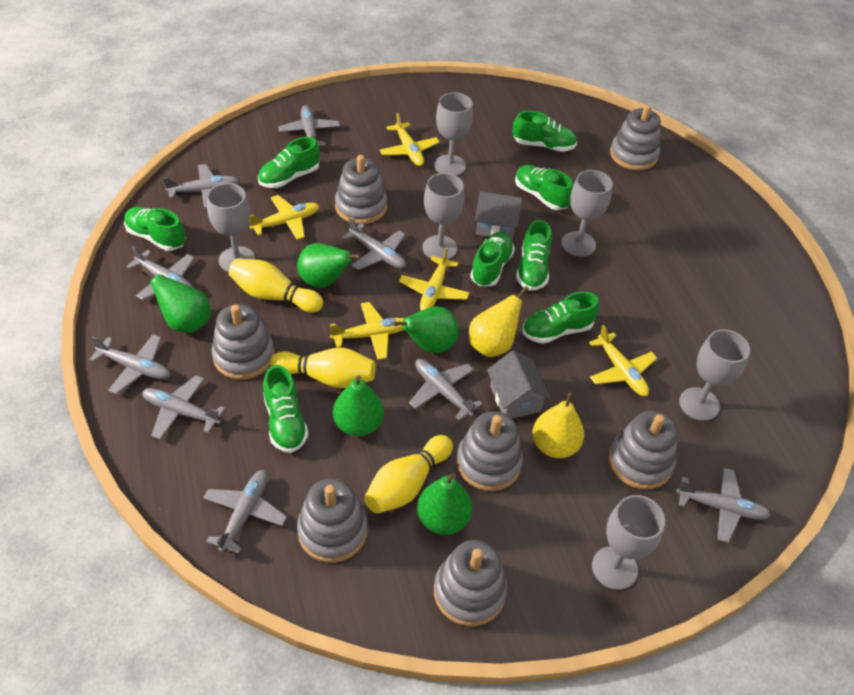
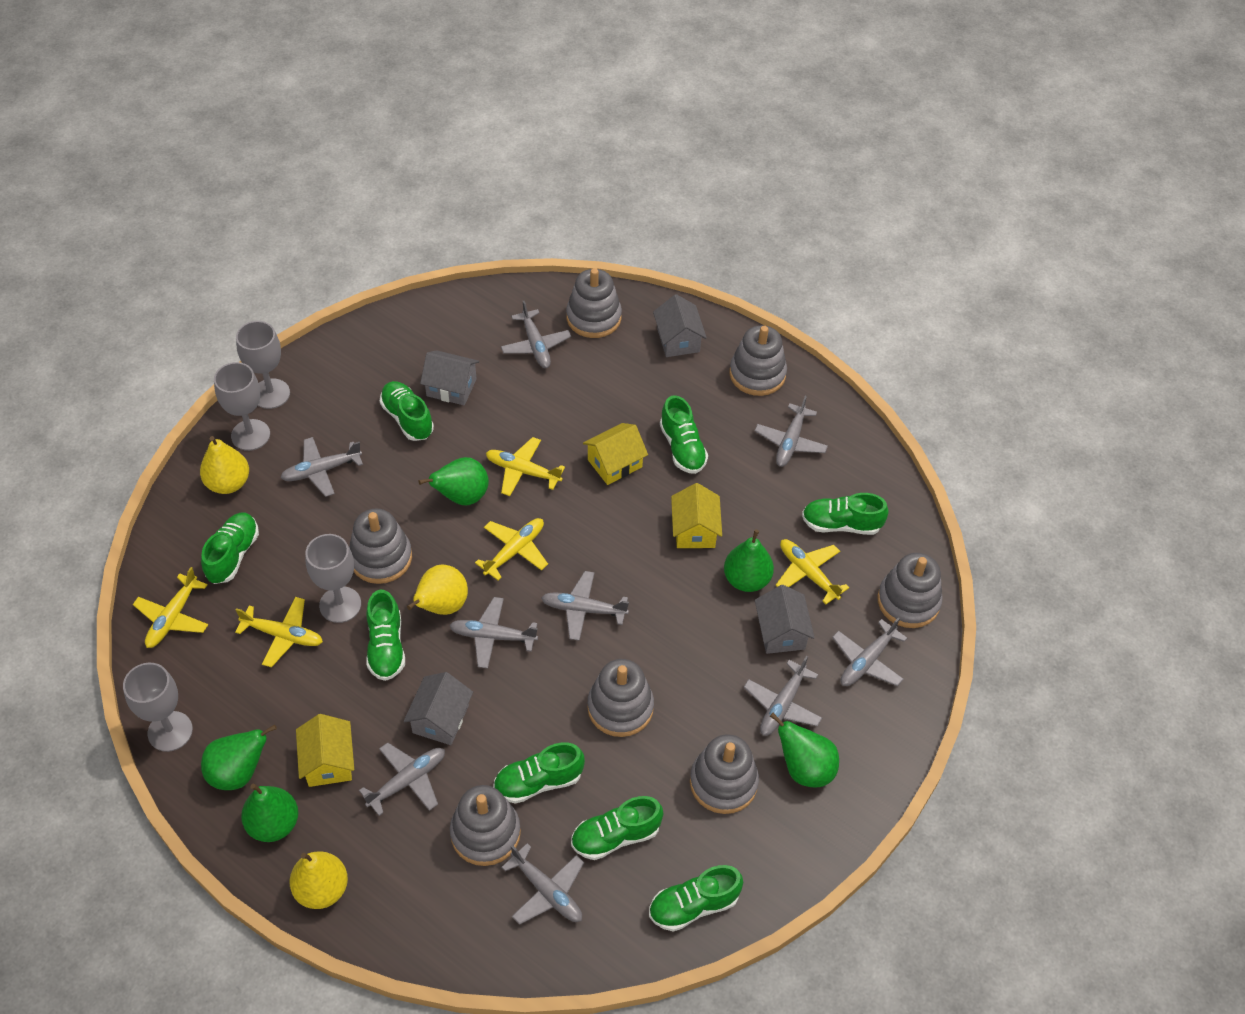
grey goblet: 6 -> 4
grey house: 2 -> 4
yellow bowling pin: 3 -> 0
yellow house: 0 -> 3
yellow pear: 2 -> 3

